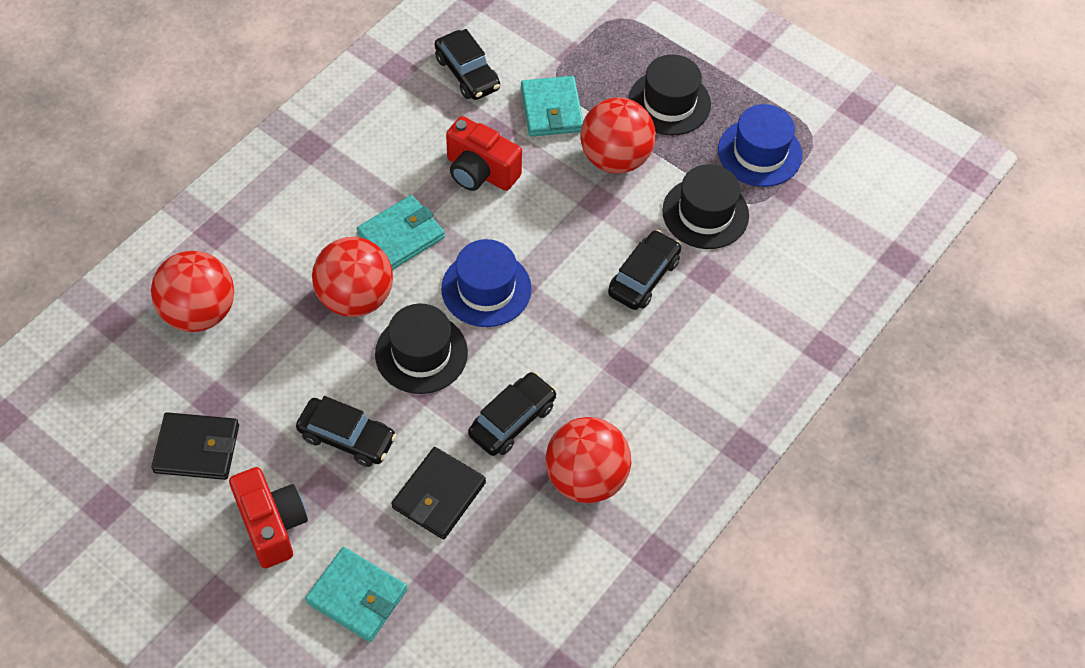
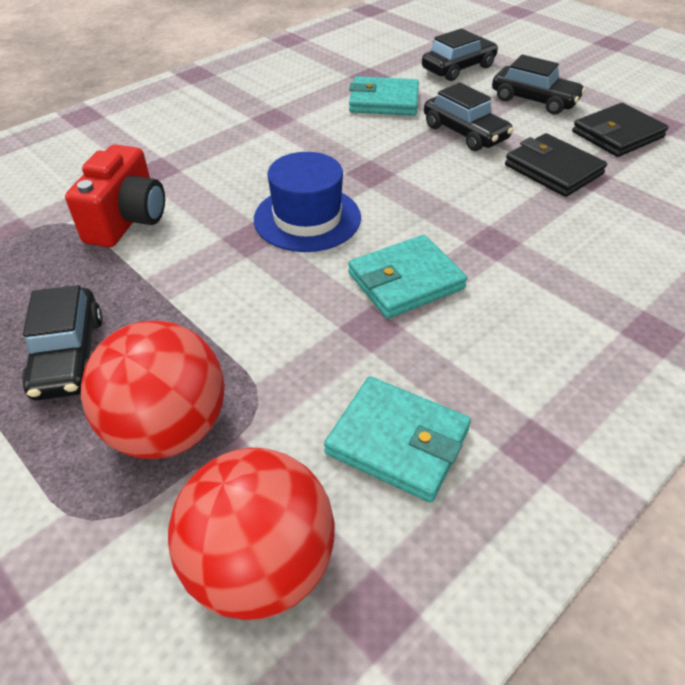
black hat: 3 -> 0
blue hat: 2 -> 1
red ball: 4 -> 2
red camera: 2 -> 1

